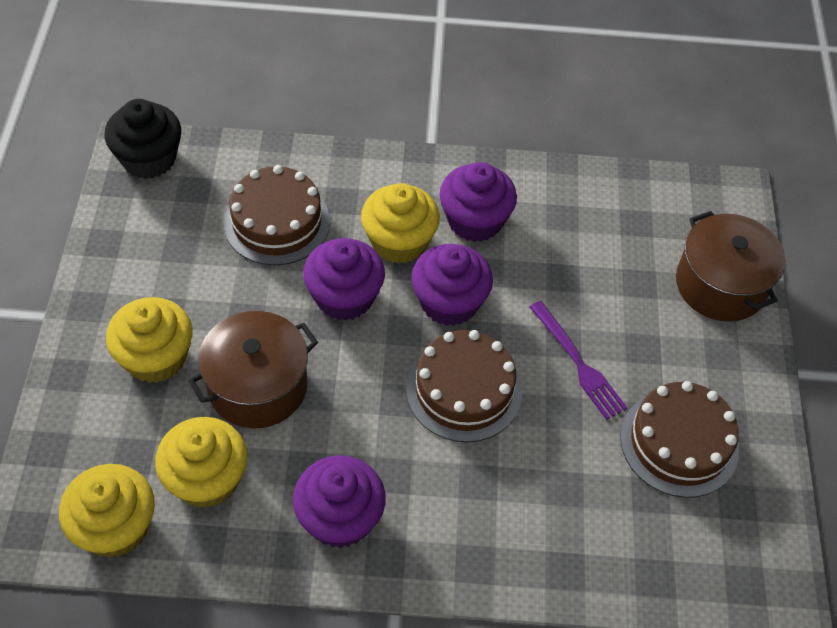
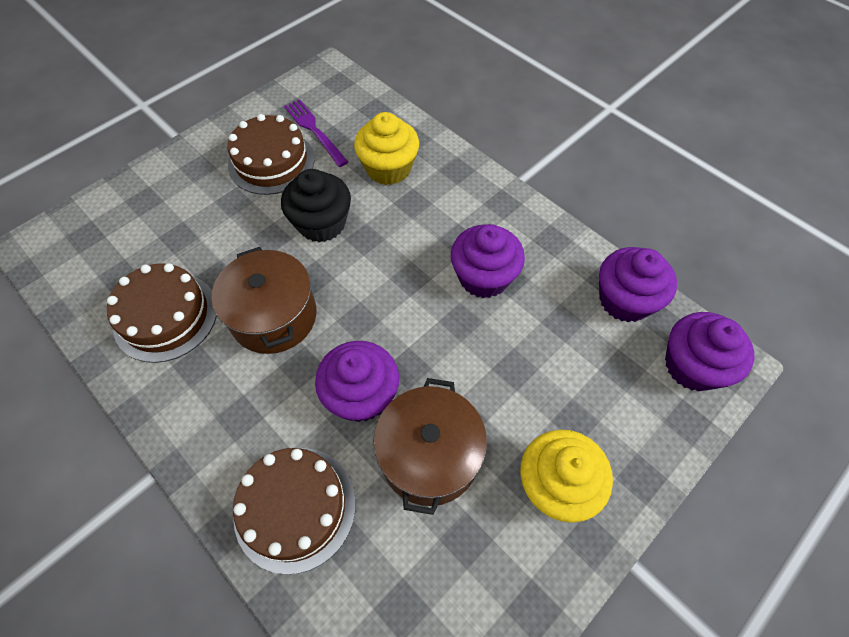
yellow cupcake: 4 -> 2

